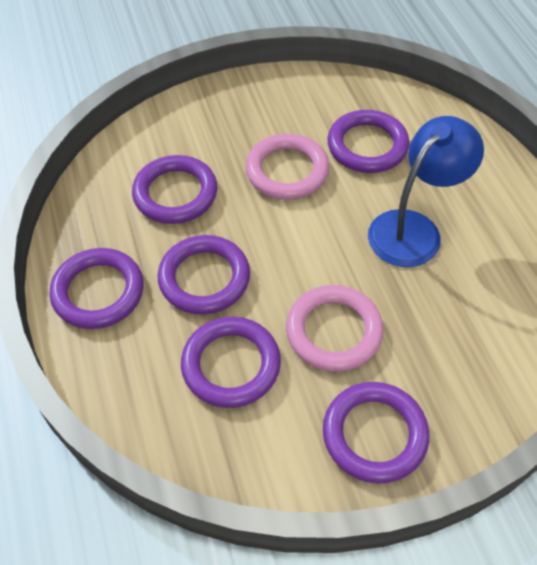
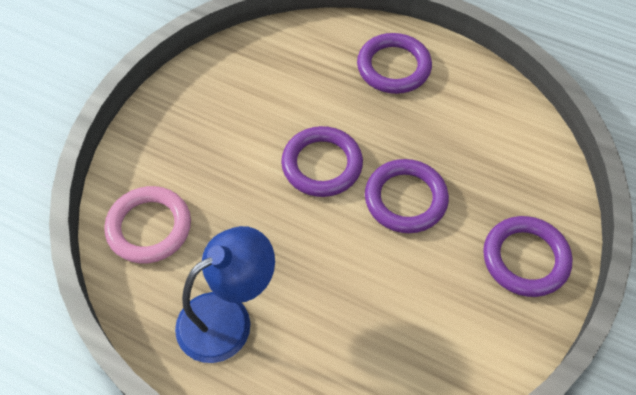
pink ring: 2 -> 1
purple ring: 6 -> 4

